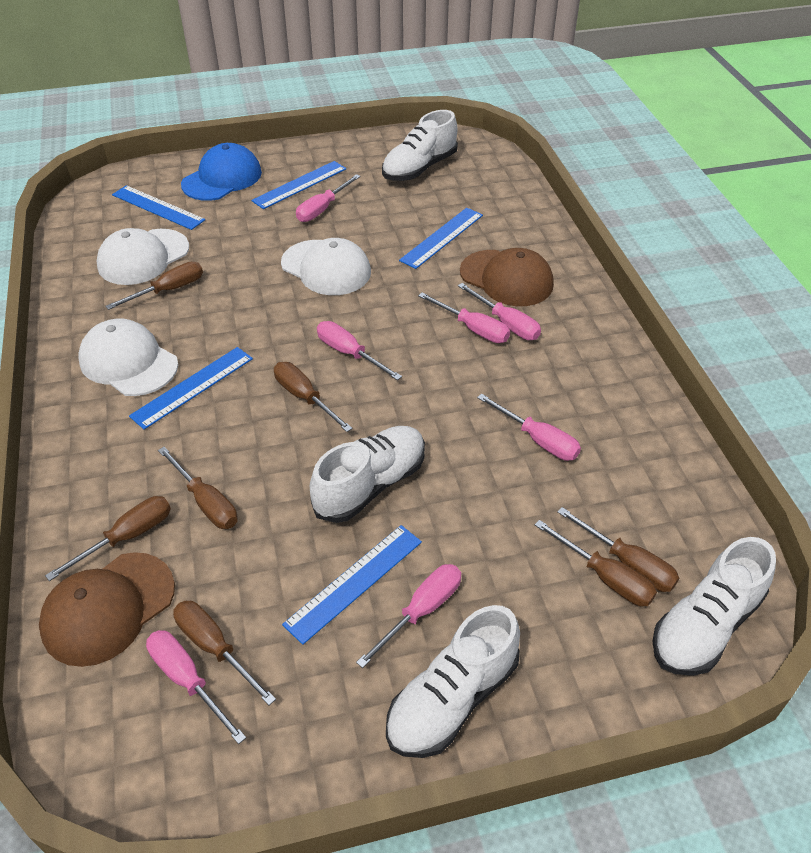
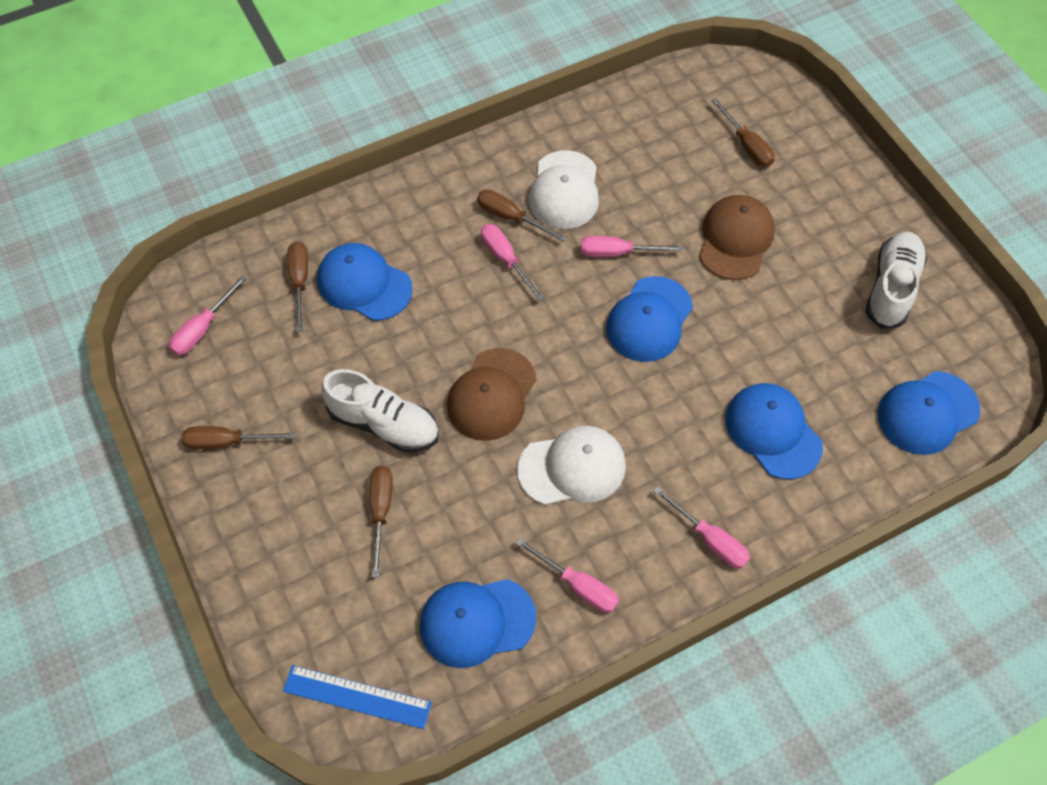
blue cap: 1 -> 5
blue ruler: 5 -> 1
brown screwdriver: 7 -> 5
pink screwdriver: 7 -> 5
white cap: 3 -> 2
white shoe: 4 -> 2

